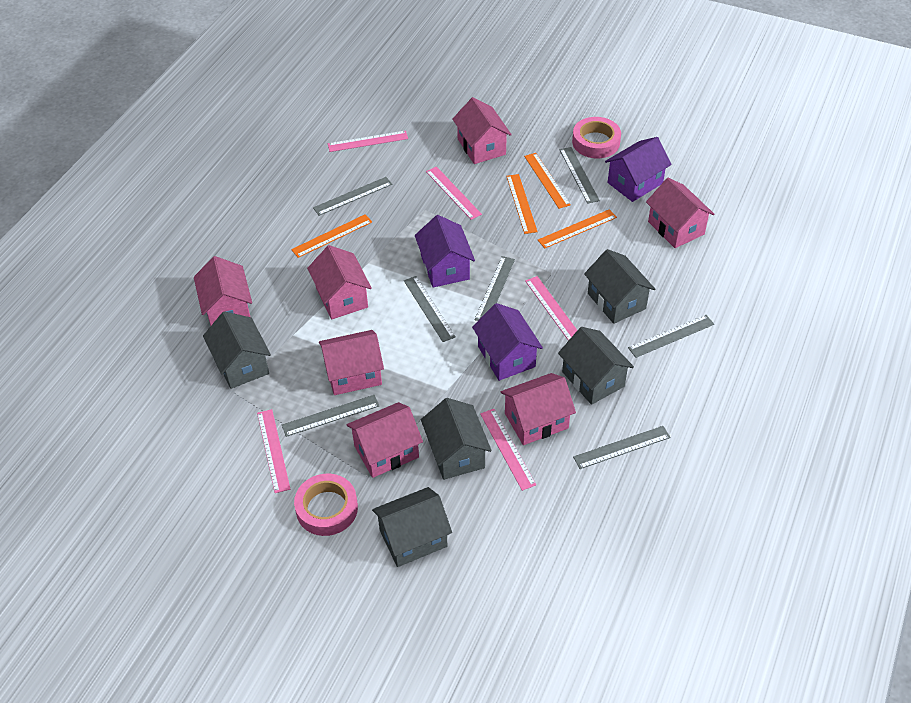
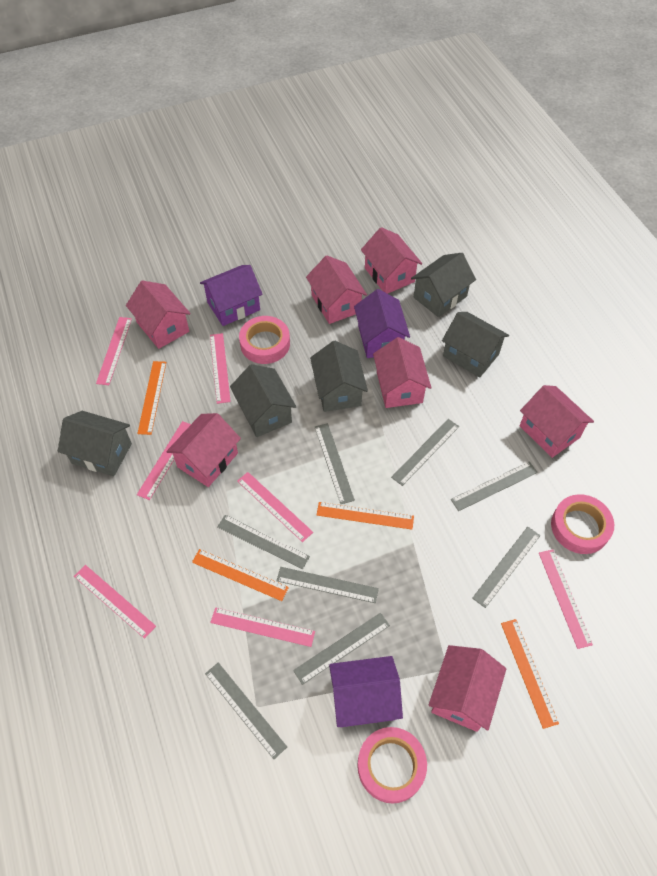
grey ruler: 7 -> 8
pink ruler: 5 -> 7
pink tape: 2 -> 3

